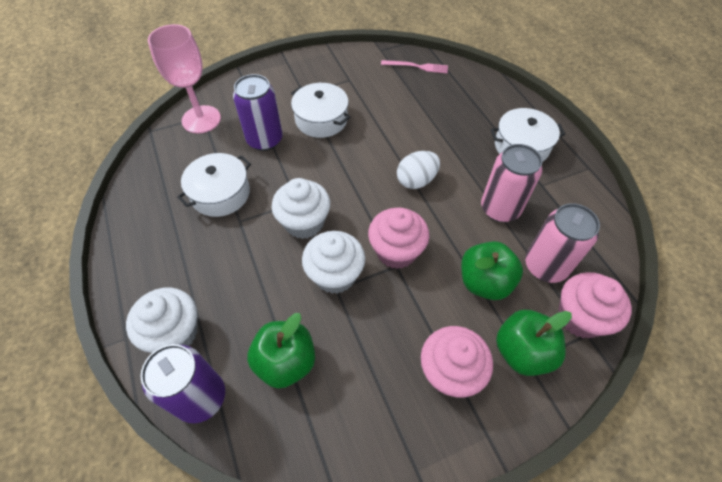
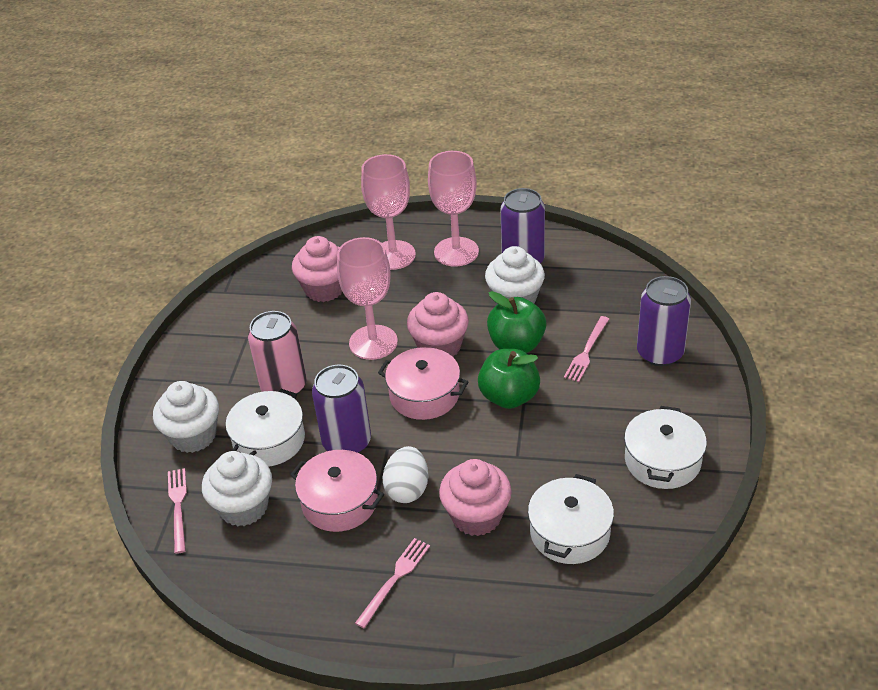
green apple: 3 -> 2
pink can: 2 -> 1
pink fork: 1 -> 3
pink goblet: 1 -> 3
pink pot: 0 -> 2
purple can: 2 -> 3

